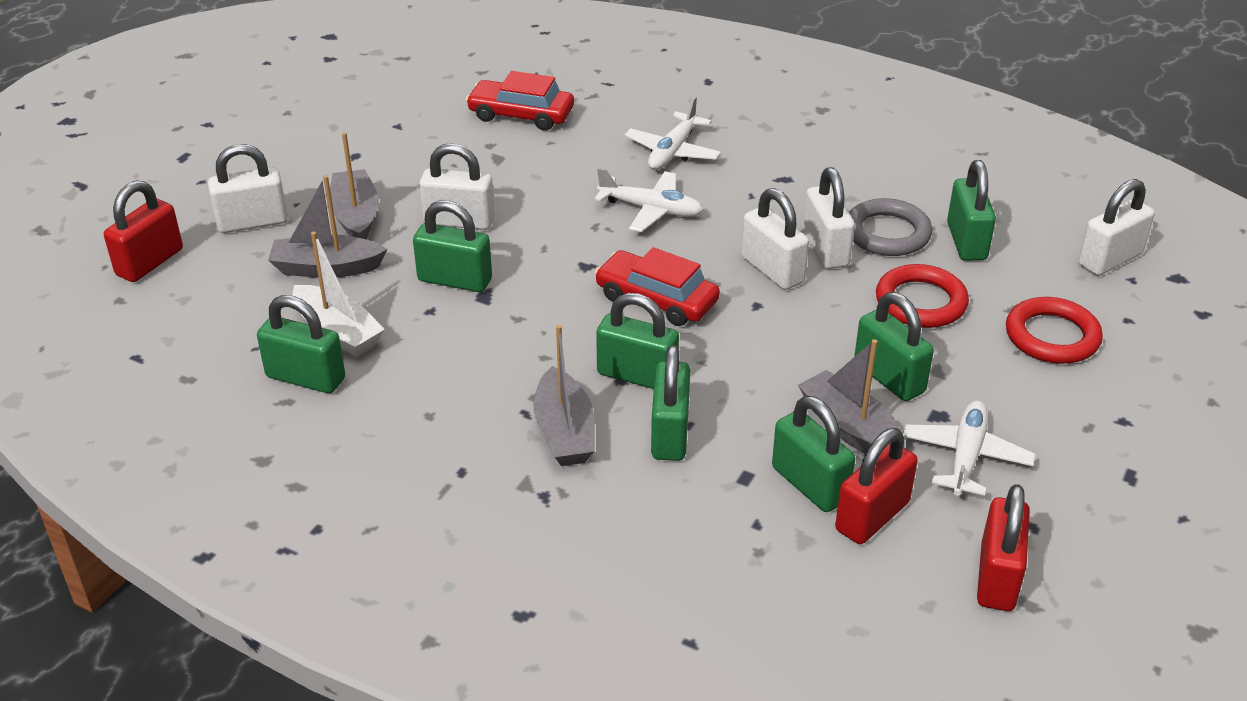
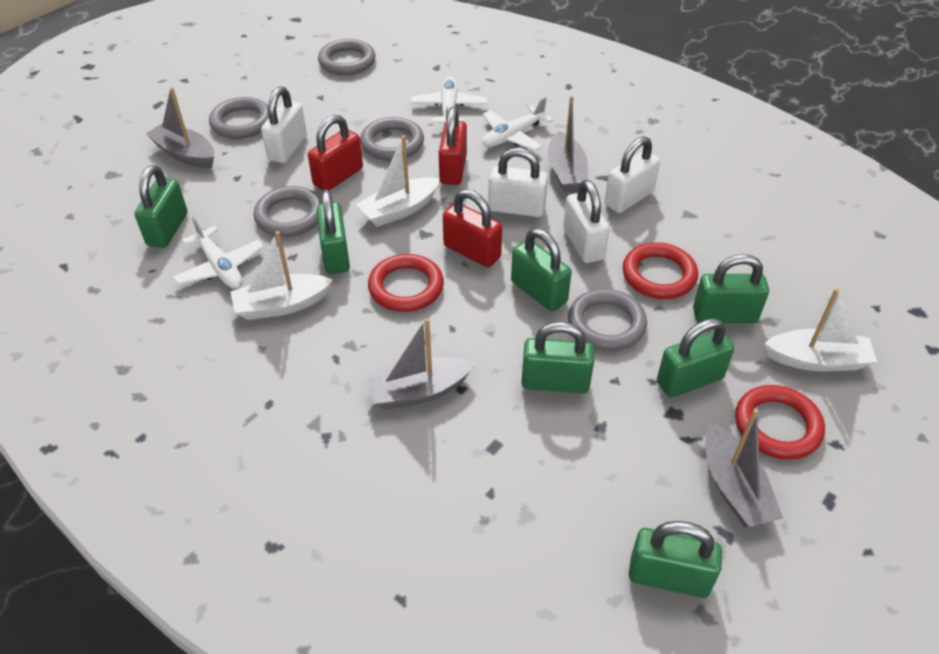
grey ring: 1 -> 5
red car: 2 -> 0
red ring: 2 -> 3
white boat: 1 -> 3
white padlock: 5 -> 4

